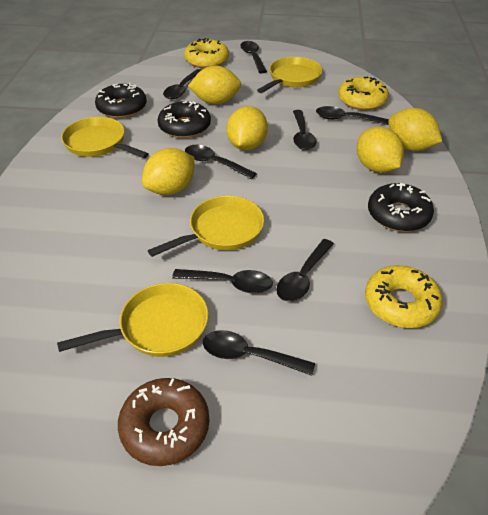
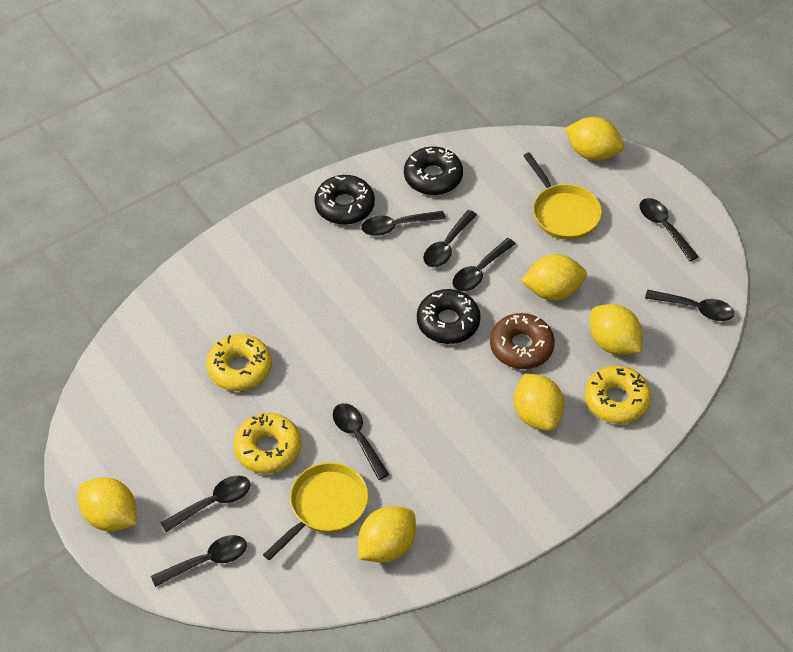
yellow lemon: 5 -> 6
yellow pan: 4 -> 2

